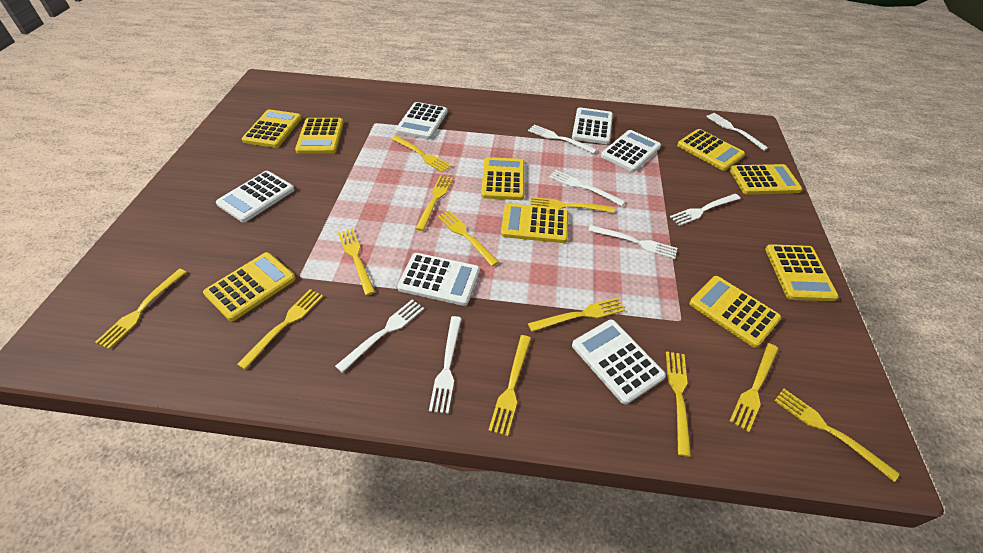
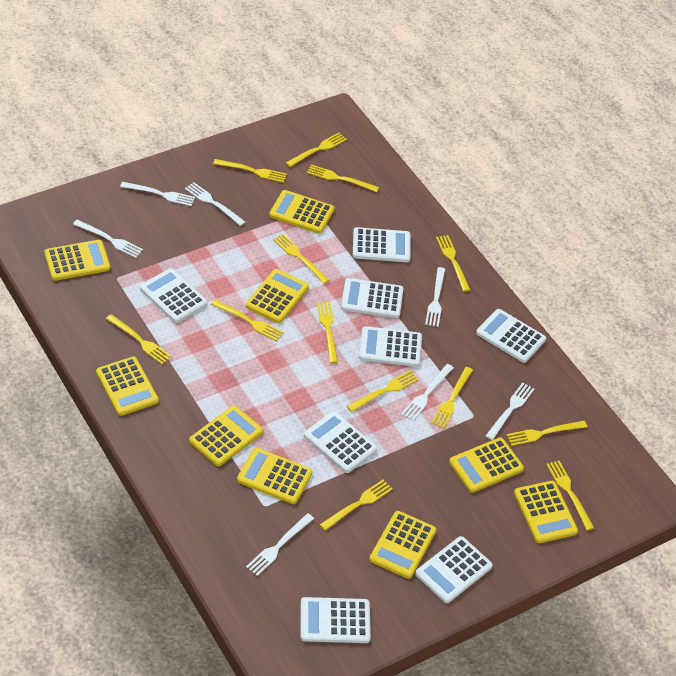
white calculator: 6 -> 8
yellow fork: 12 -> 13

